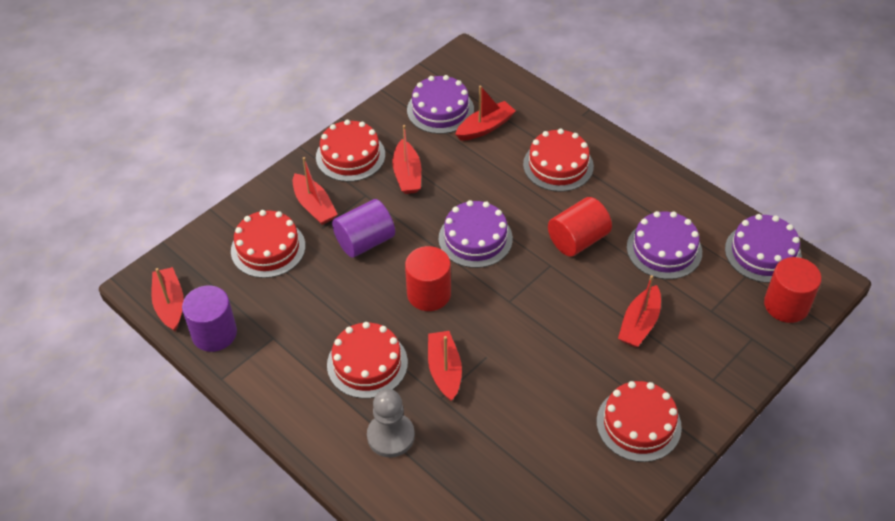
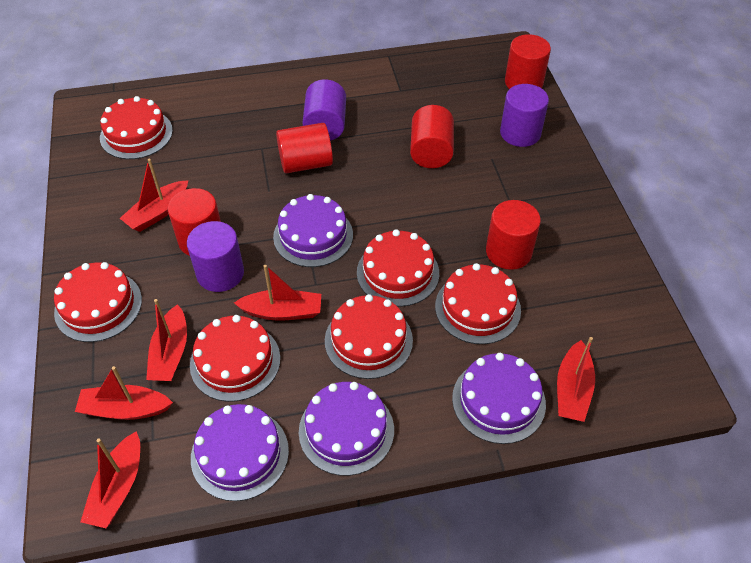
grey pawn: 1 -> 0
purple cylinder: 2 -> 3
red cake: 5 -> 6
red cylinder: 3 -> 5

